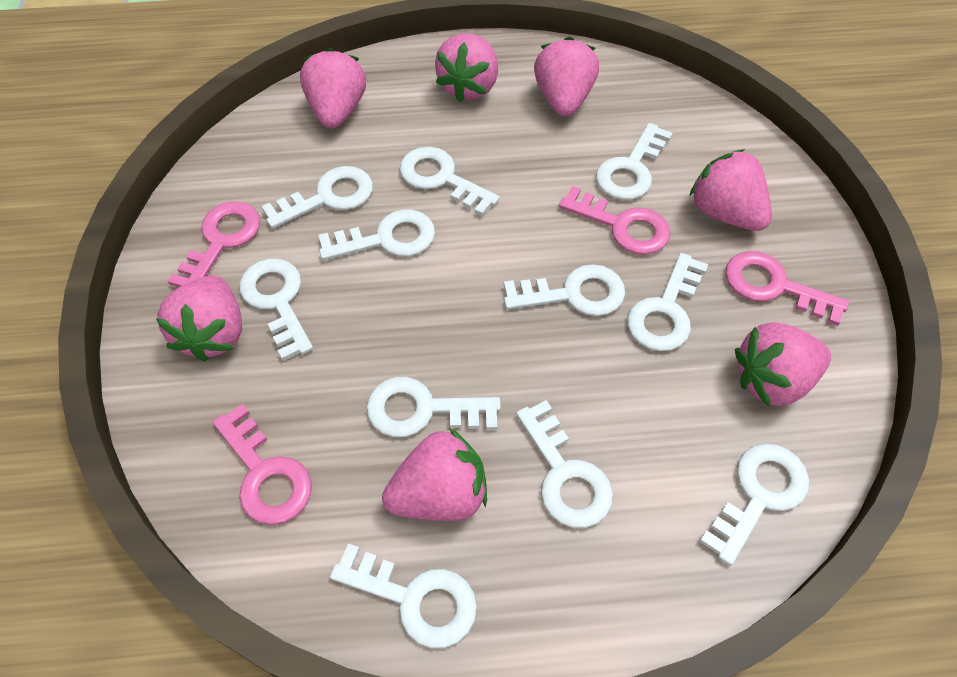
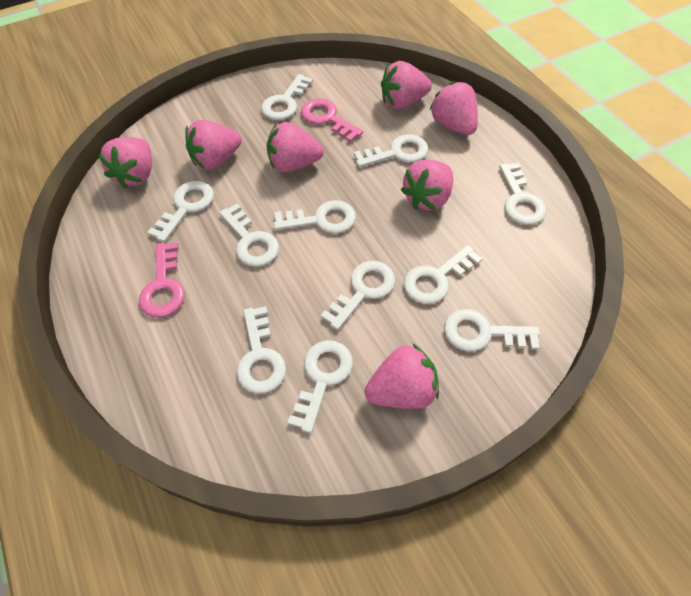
pink key: 4 -> 2

